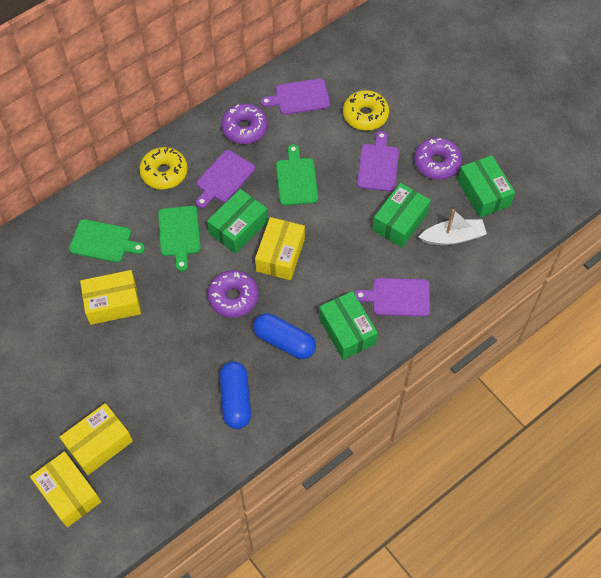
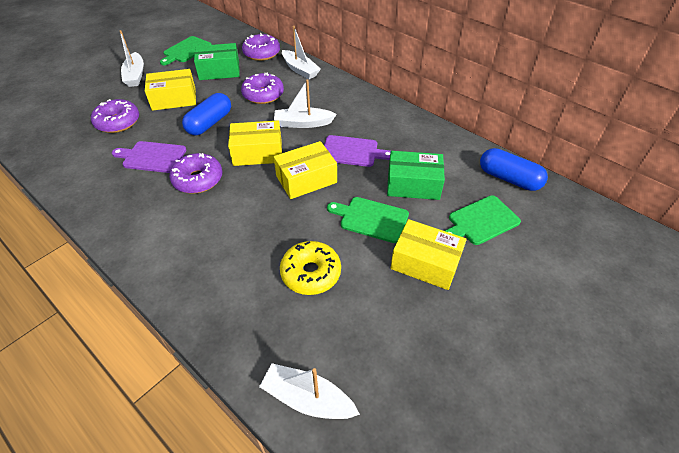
green box: 4 -> 2
purple cutting board: 4 -> 2
purple donut: 3 -> 4
white boat: 1 -> 4
yellow donut: 2 -> 1

